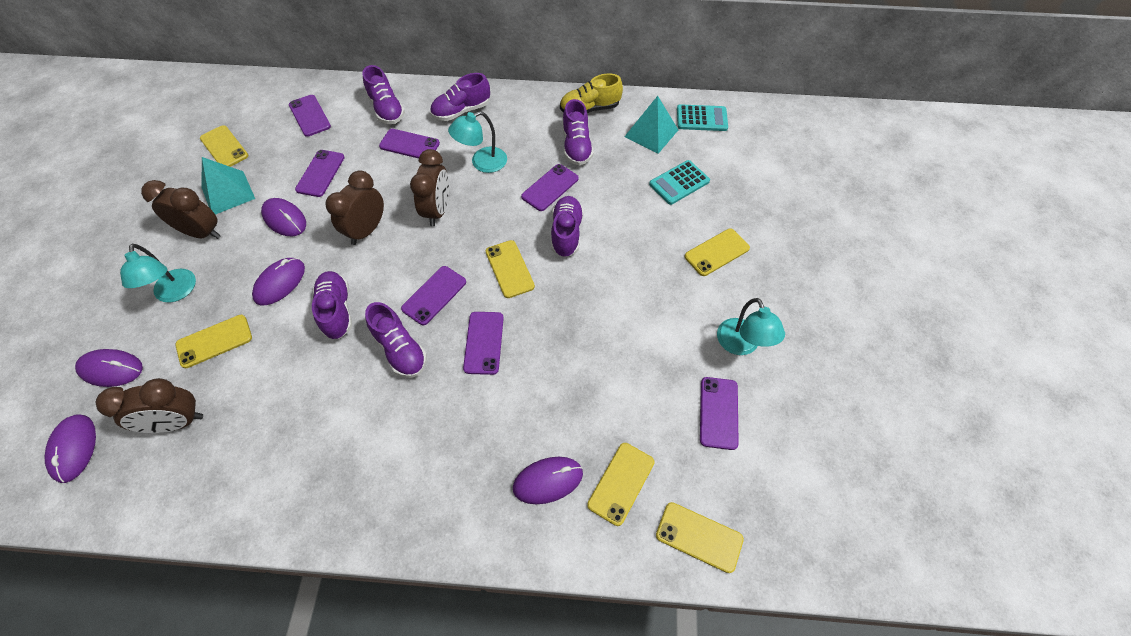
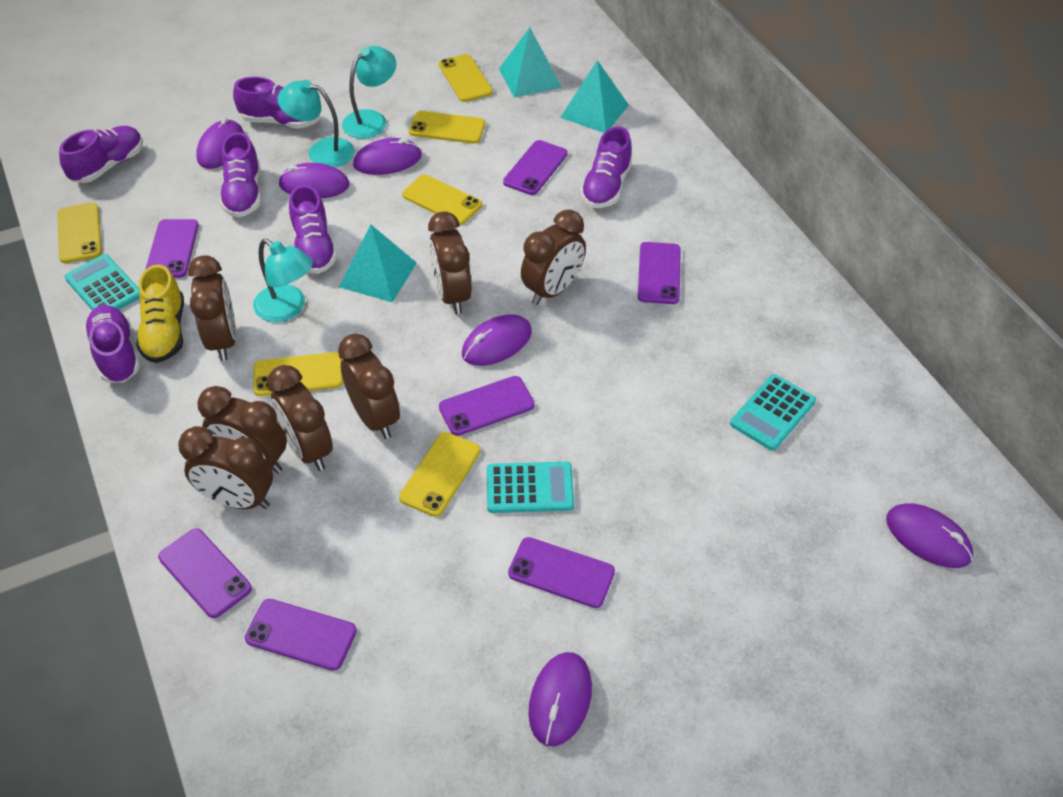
brown clock: 4 -> 7
purple mouse: 5 -> 6
turquoise calculator: 2 -> 3
turquoise pyramid: 2 -> 3

